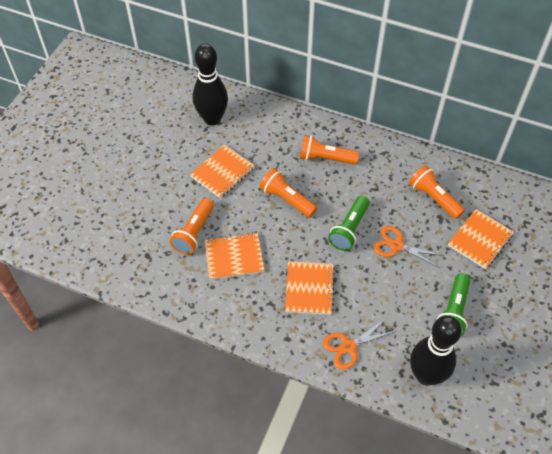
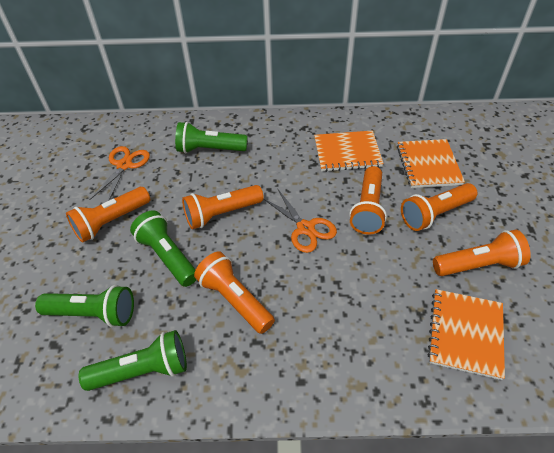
black bowling pin: 2 -> 0
green flashlight: 2 -> 4
orange flashlight: 4 -> 6
orange notebook: 4 -> 3

